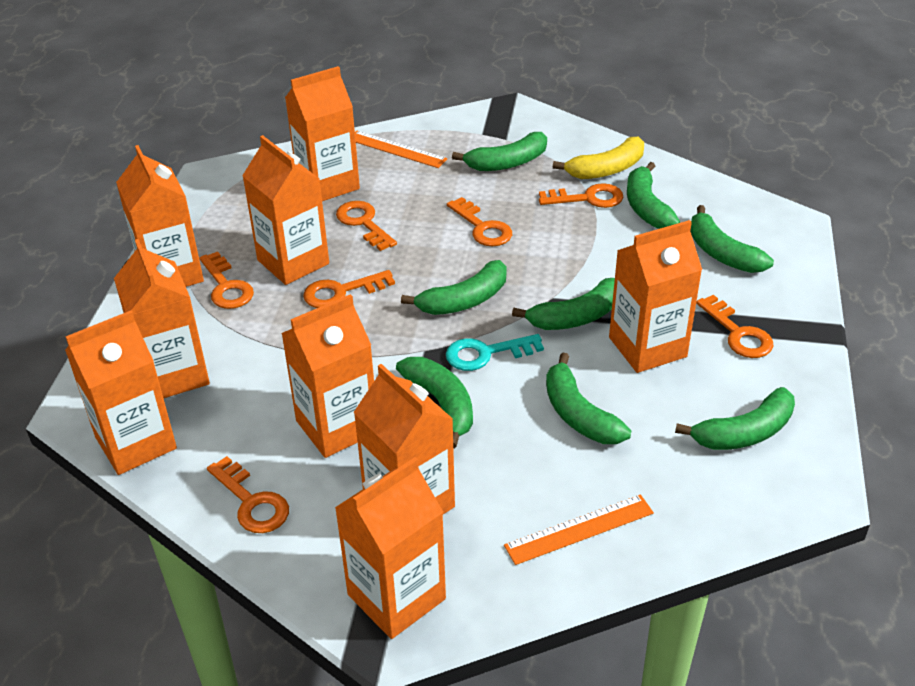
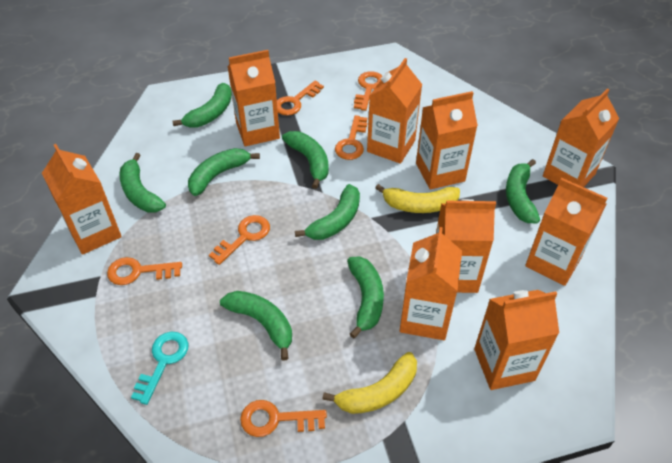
orange key: 7 -> 6
orange ruler: 2 -> 0
yellow banana: 1 -> 2

